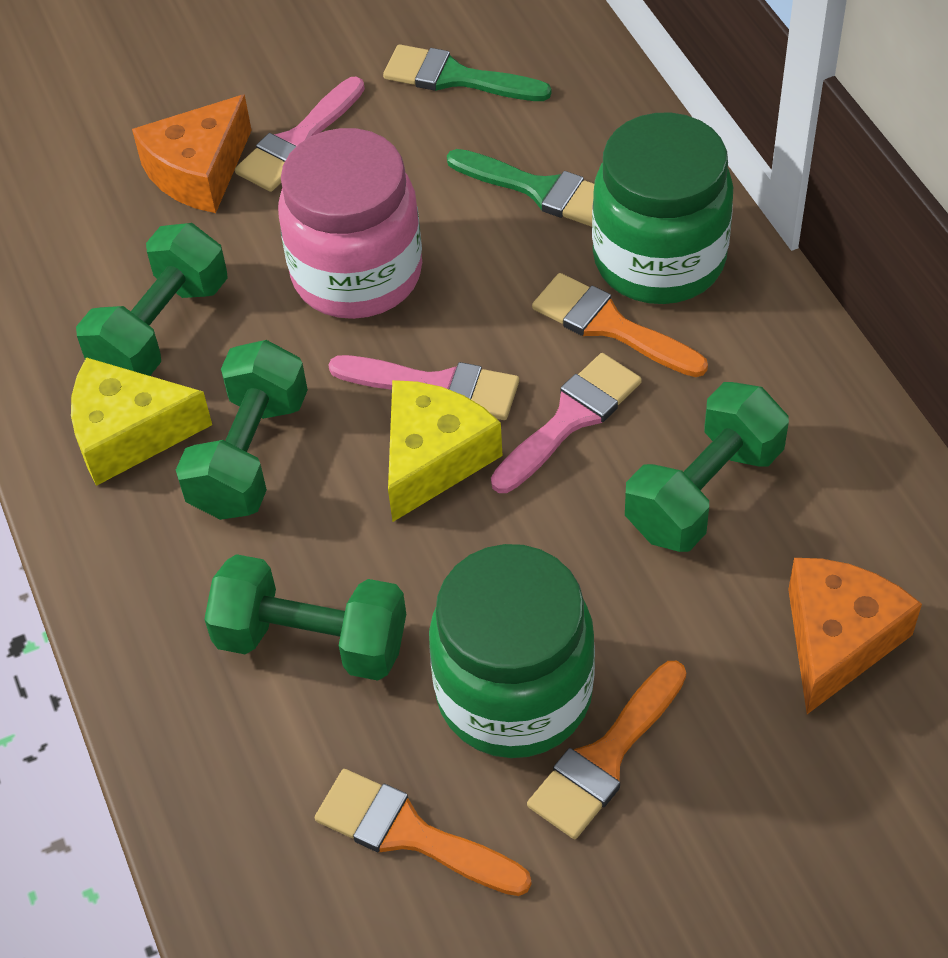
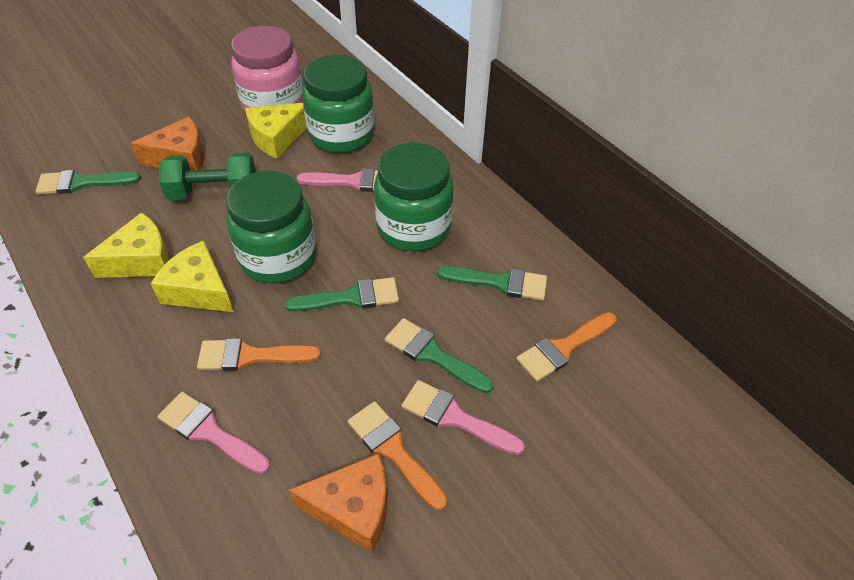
green brush: 2 -> 4
green dumbbell: 4 -> 1
green jar: 2 -> 3
yellow cheese: 2 -> 3

